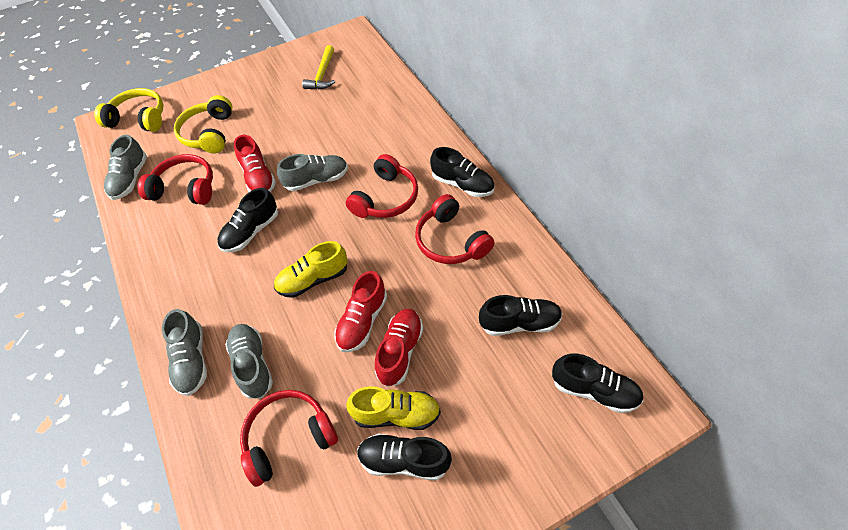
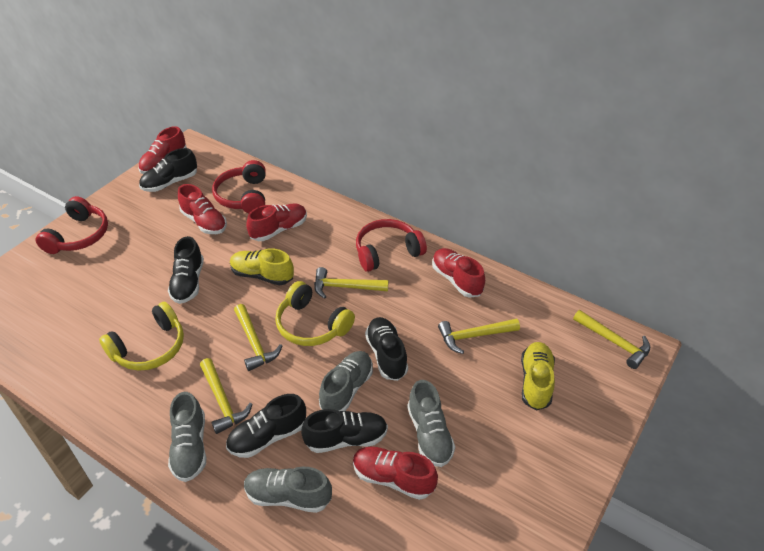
red headphones: 4 -> 3
red shoe: 3 -> 5
yellow hammer: 1 -> 5

